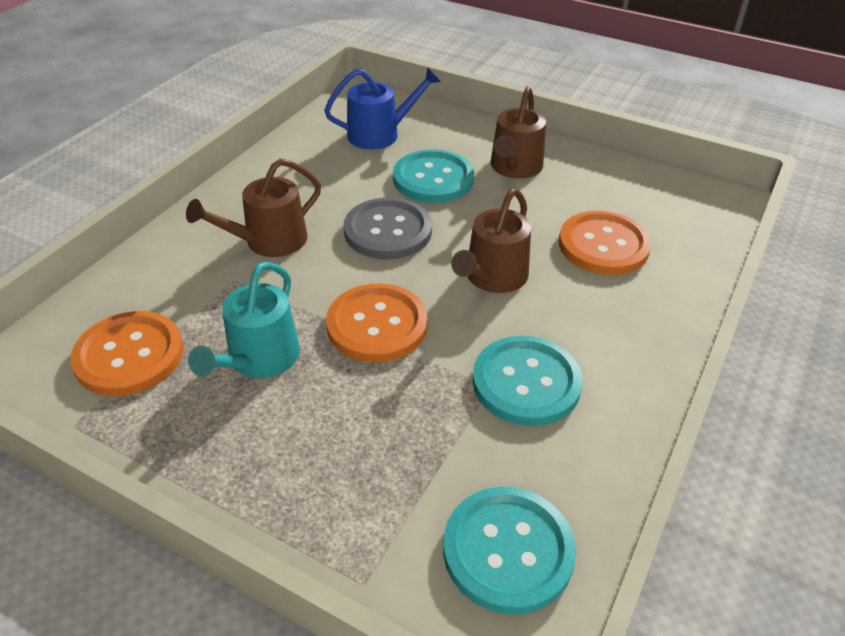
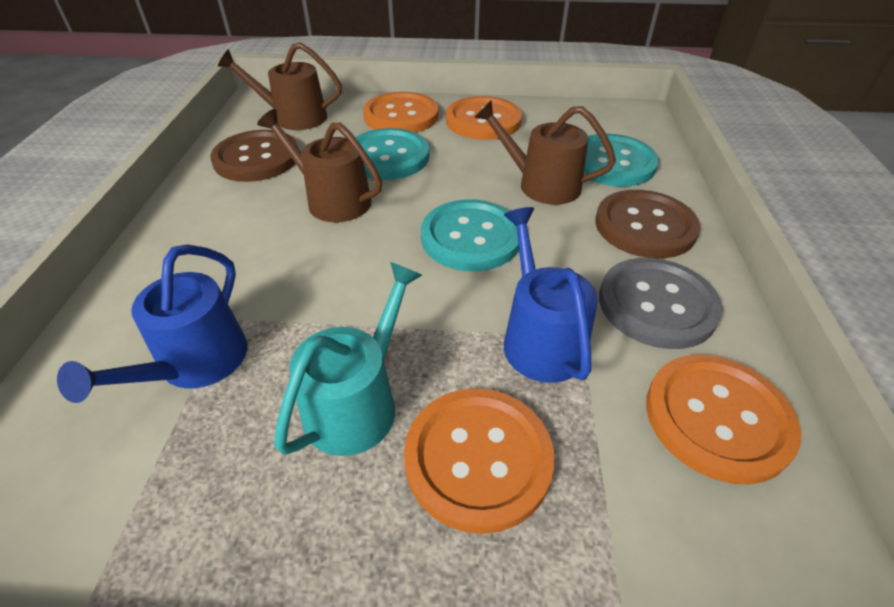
blue watering can: 1 -> 2
brown button: 0 -> 2
orange button: 3 -> 4

